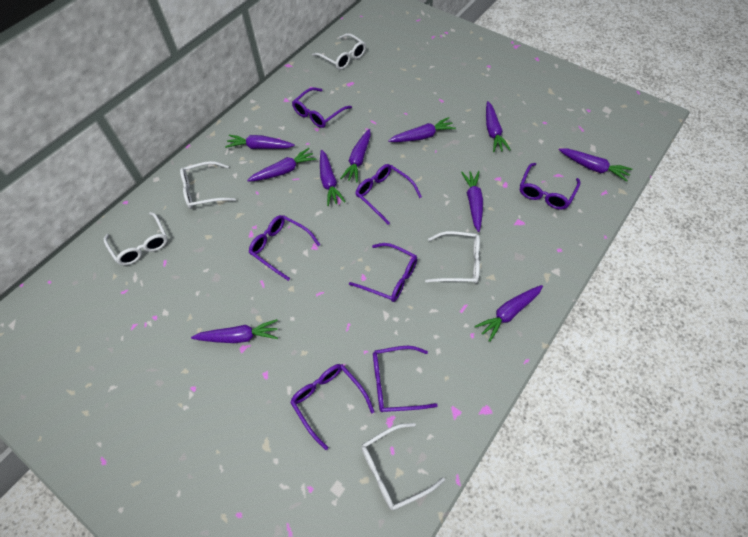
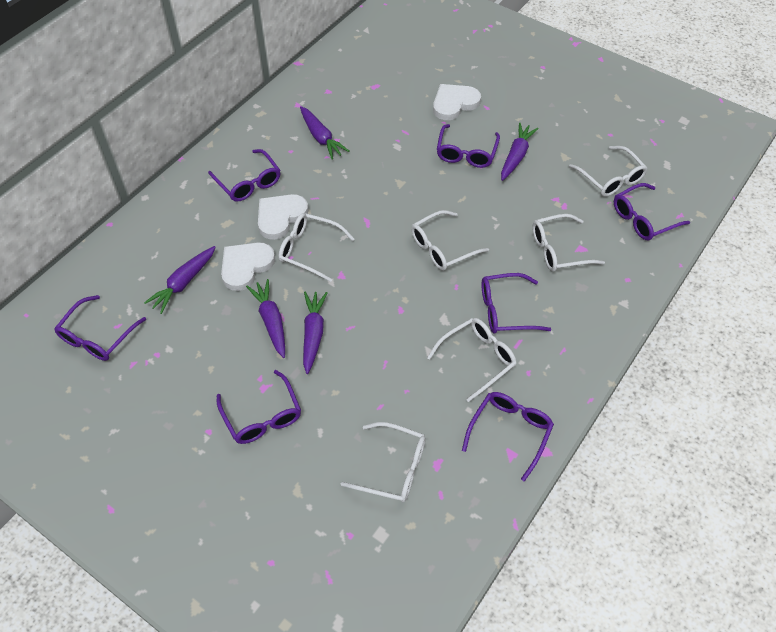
purple carrot: 10 -> 5
white glasses: 5 -> 6
white heart: 0 -> 3

